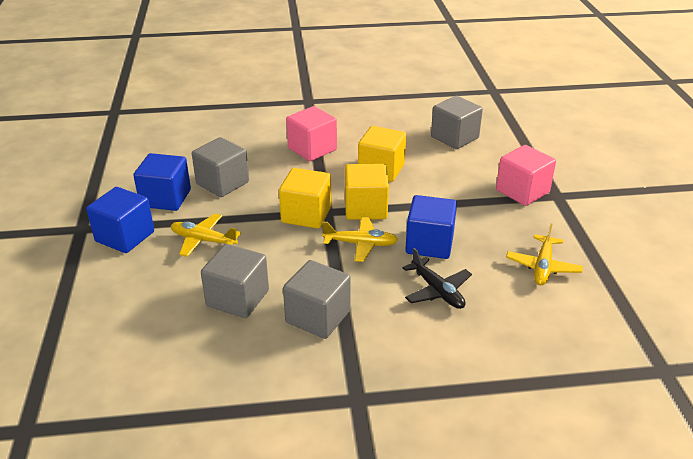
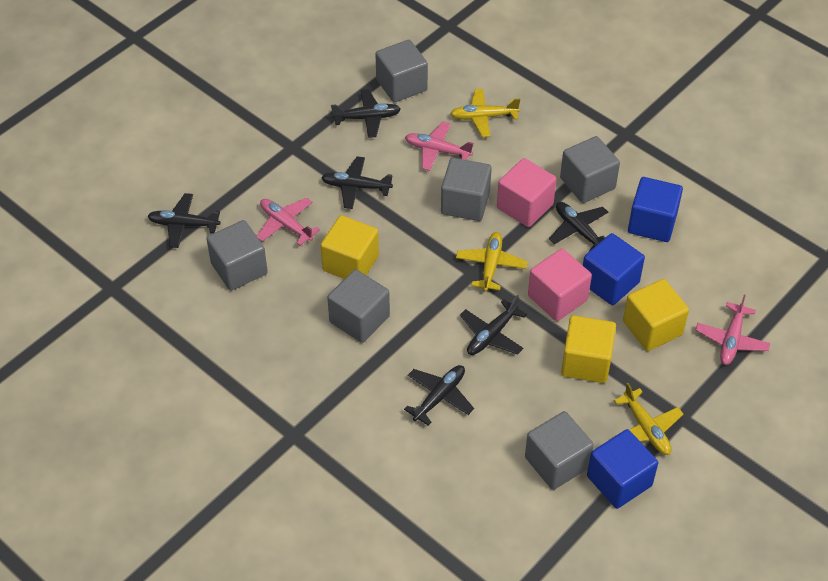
black plane: 1 -> 6
grey cube: 4 -> 6
pink plane: 0 -> 3

